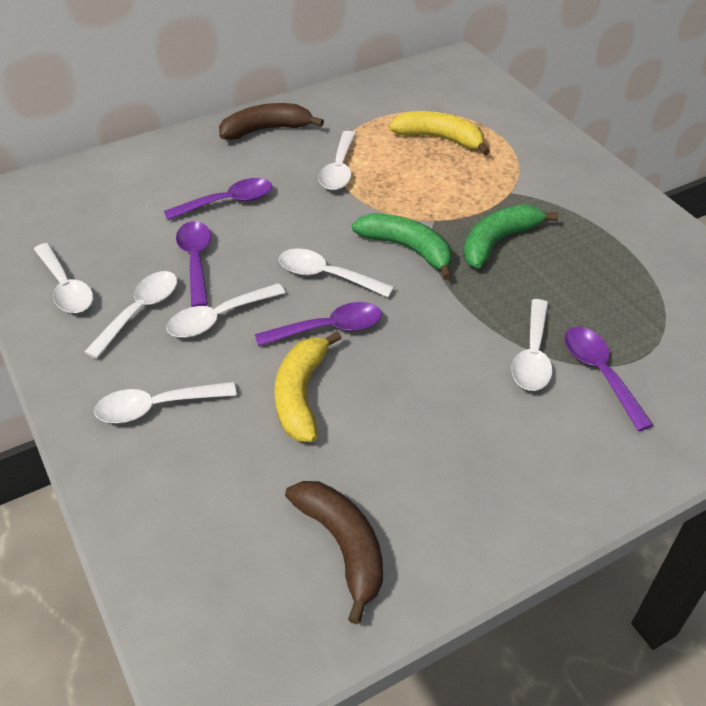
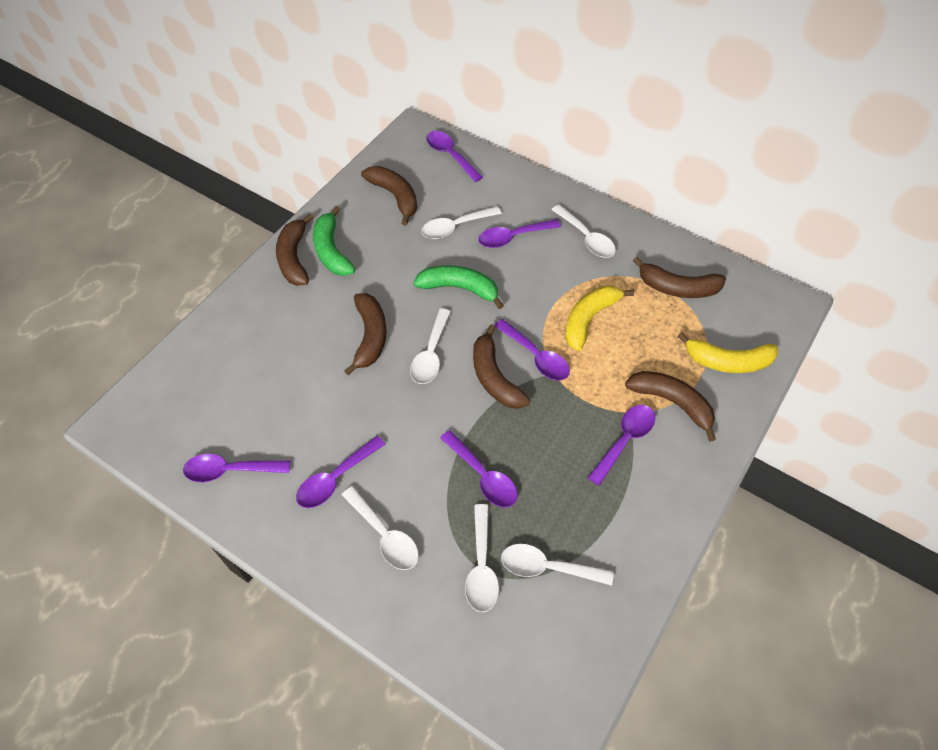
brown banana: 2 -> 6
purple spoon: 4 -> 7
white spoon: 7 -> 6

